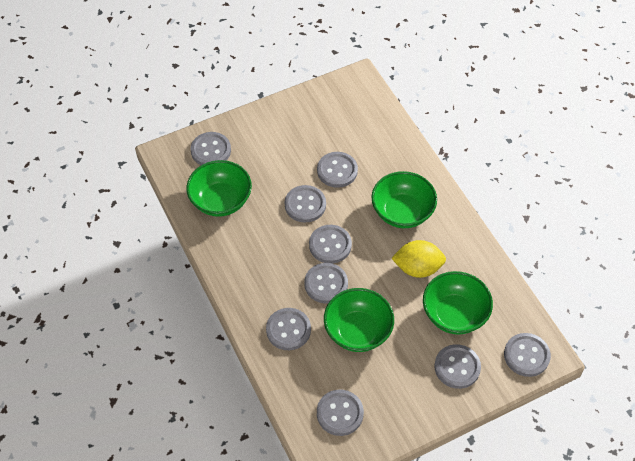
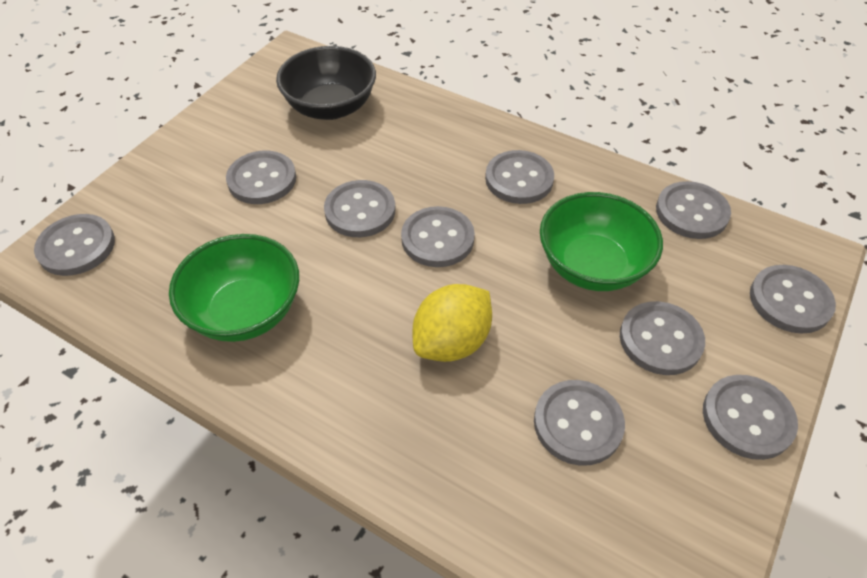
black bowl: 0 -> 1
green bowl: 4 -> 2
grey button: 9 -> 10

